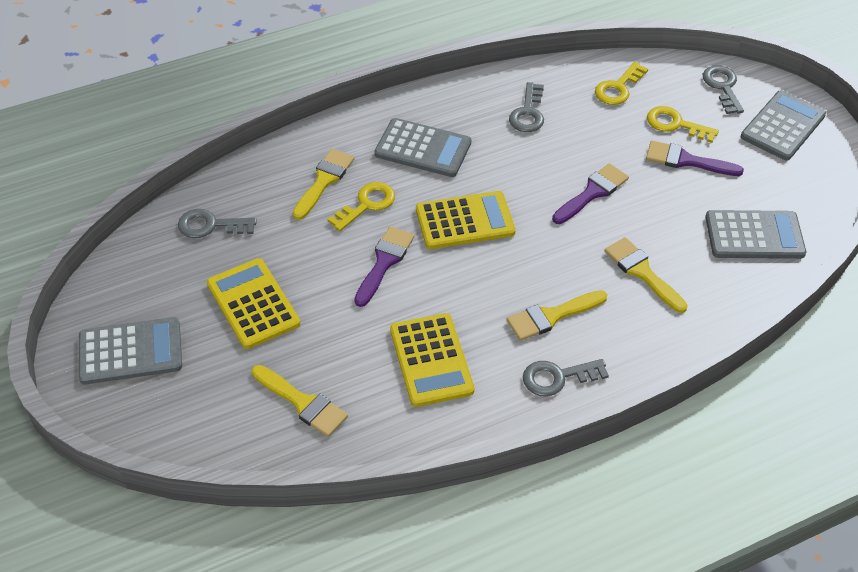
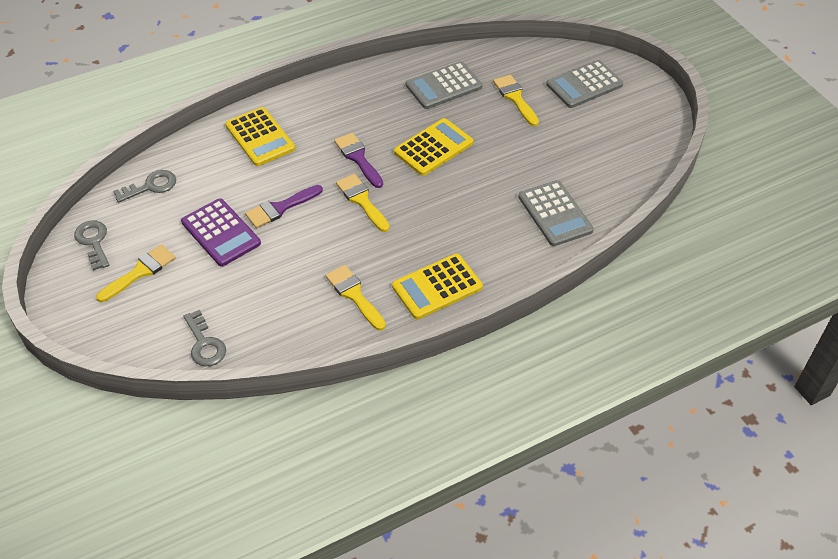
grey calculator: 4 -> 3
grey key: 4 -> 3
purple brush: 3 -> 2
purple calculator: 0 -> 1
yellow key: 3 -> 0

